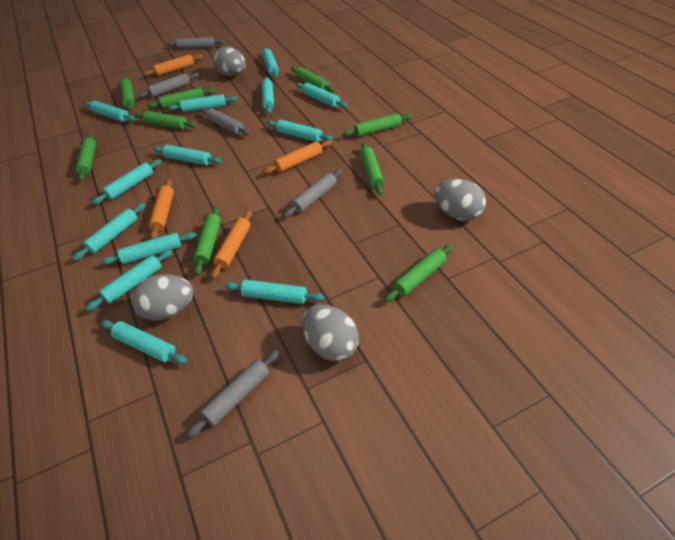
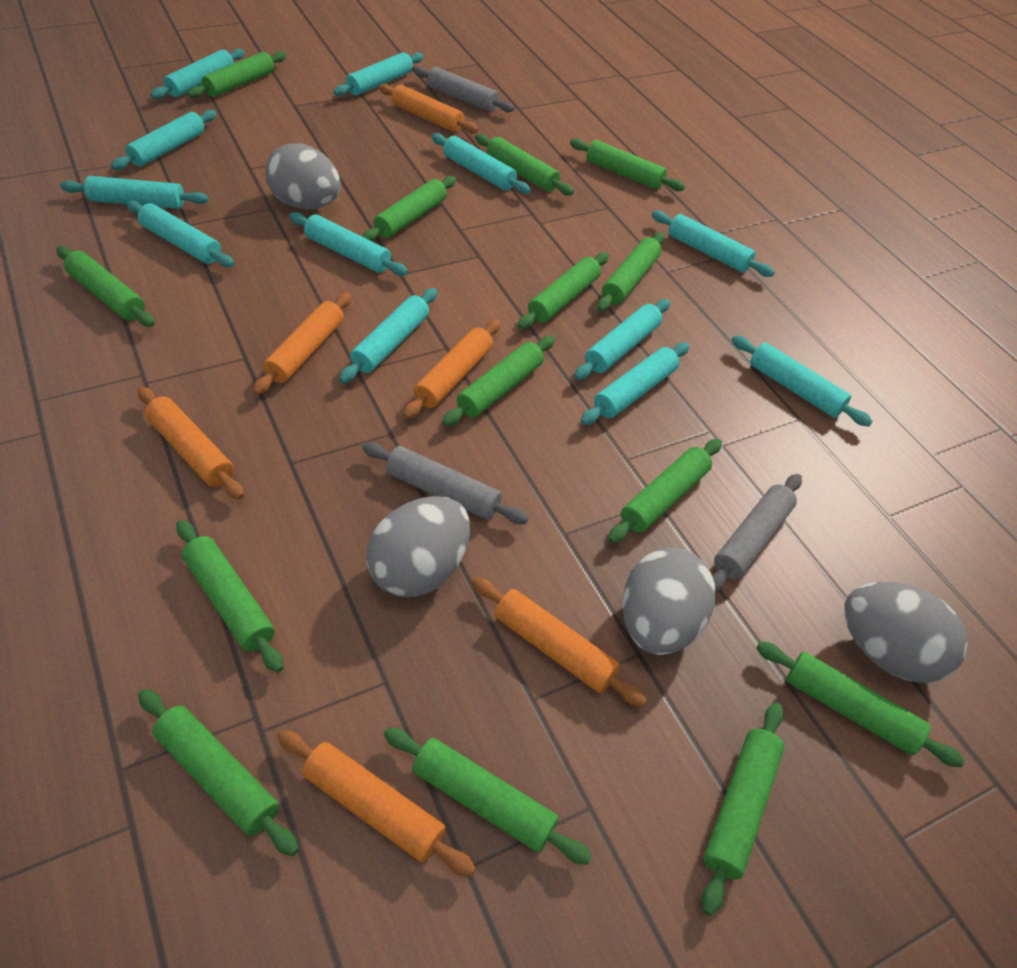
green rolling pin: 9 -> 14
grey rolling pin: 5 -> 3
orange rolling pin: 4 -> 6
turquoise rolling pin: 13 -> 12

